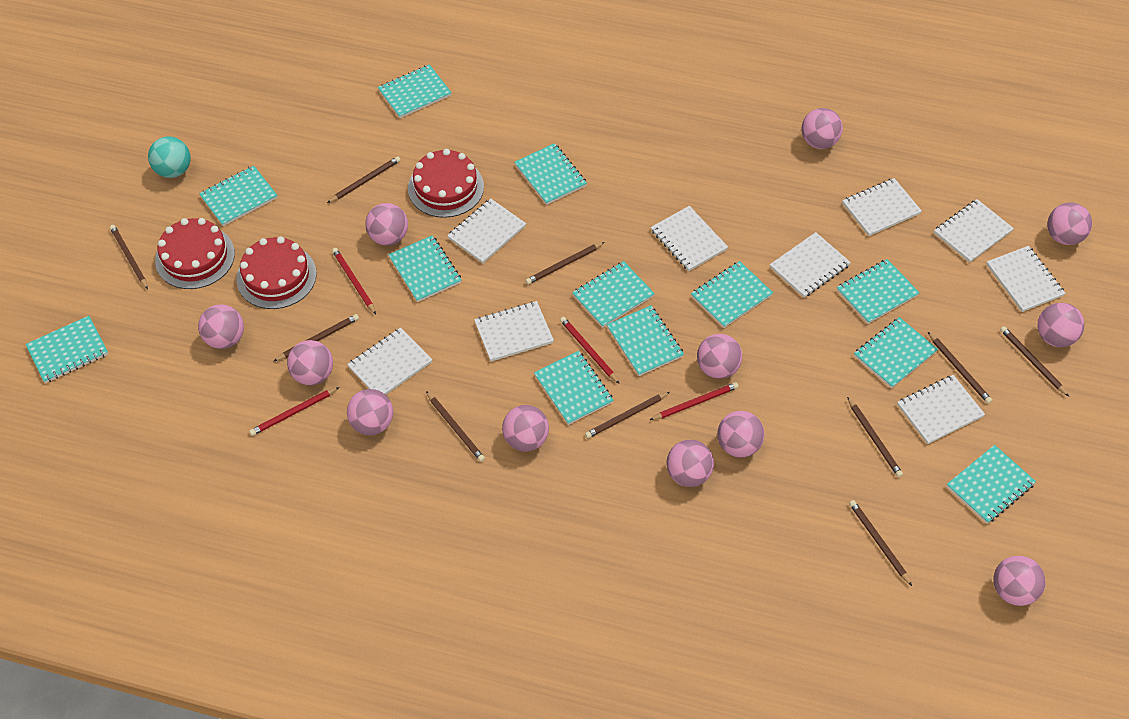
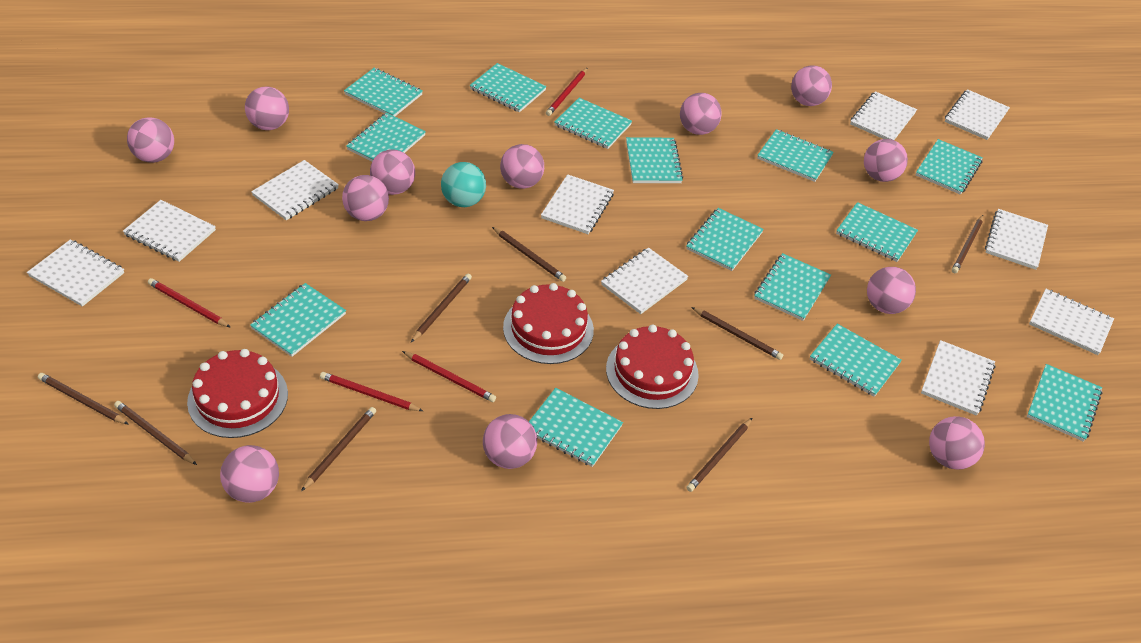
brown pencil: 10 -> 8
turquoise notebook: 12 -> 14
white notebook: 9 -> 10

